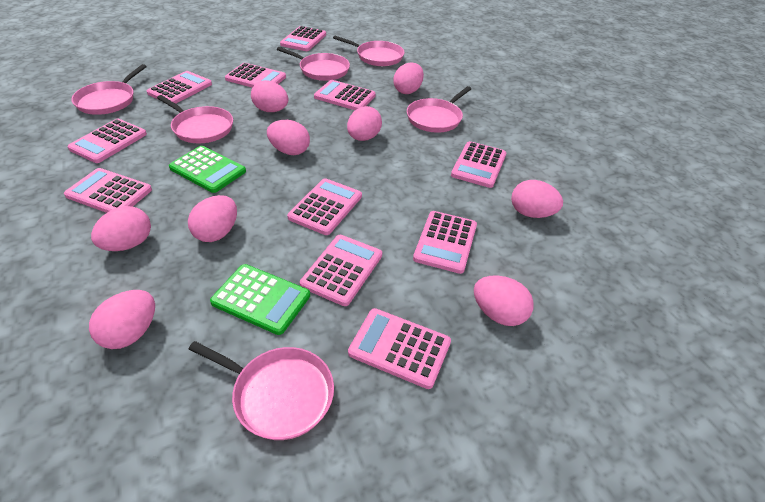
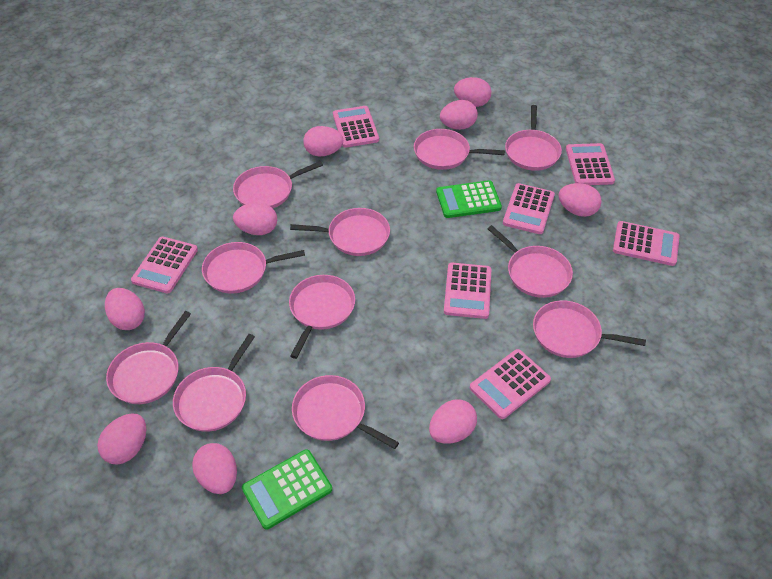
pink calculator: 11 -> 7
pink pan: 6 -> 11

